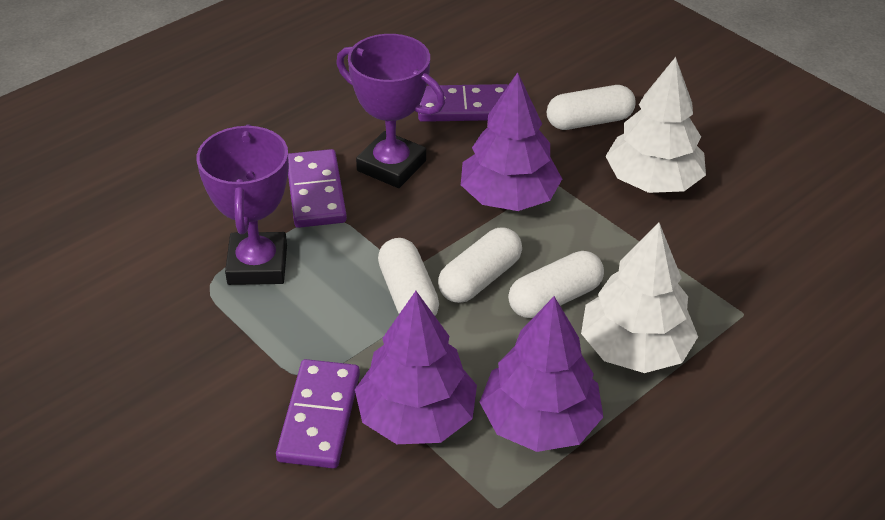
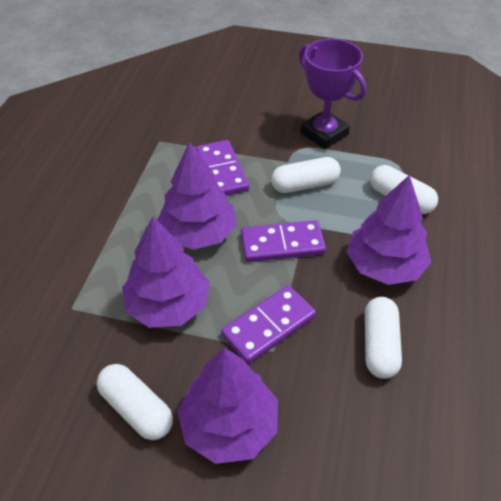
purple tree: 3 -> 4
purple trophy: 2 -> 1
white tree: 2 -> 0

